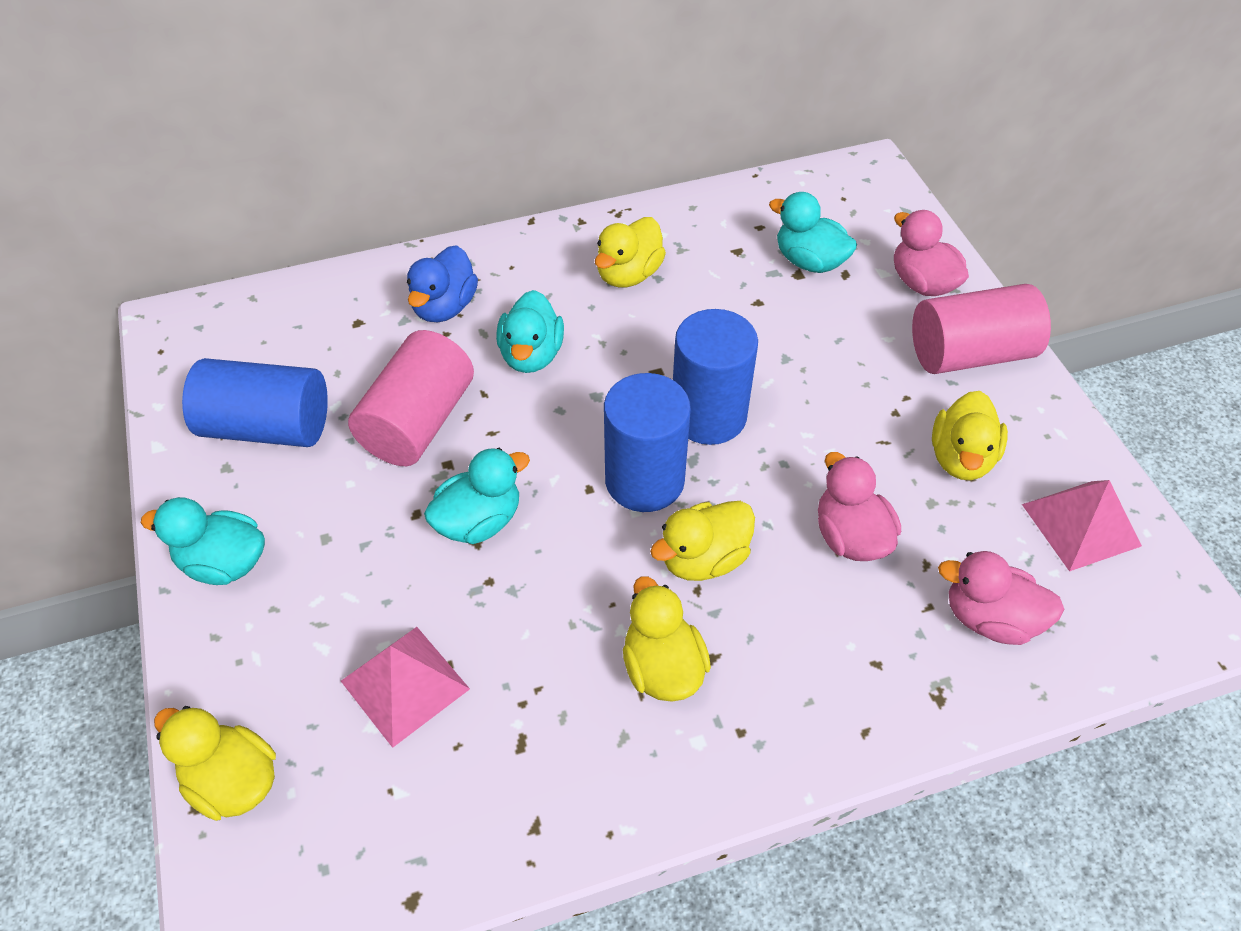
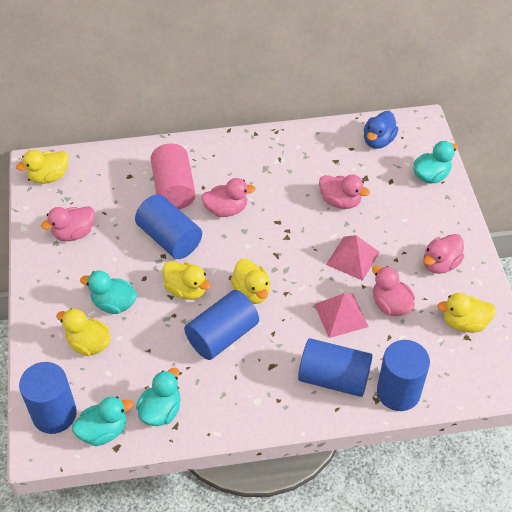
blue cylinder: 3 -> 5
pink cylinder: 2 -> 1
pink duck: 3 -> 5

